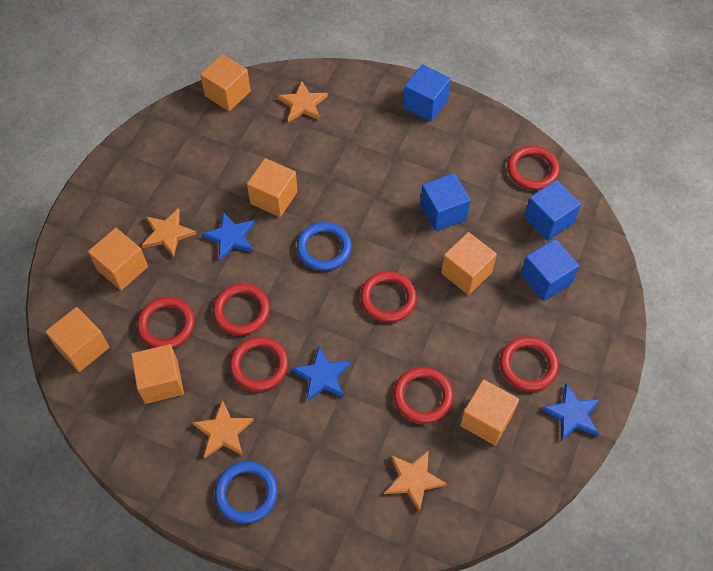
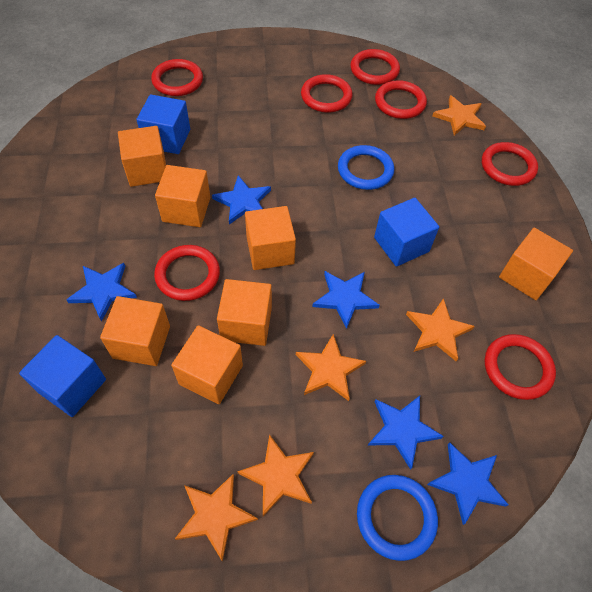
blue cube: 4 -> 3
blue star: 3 -> 5
orange star: 4 -> 5

